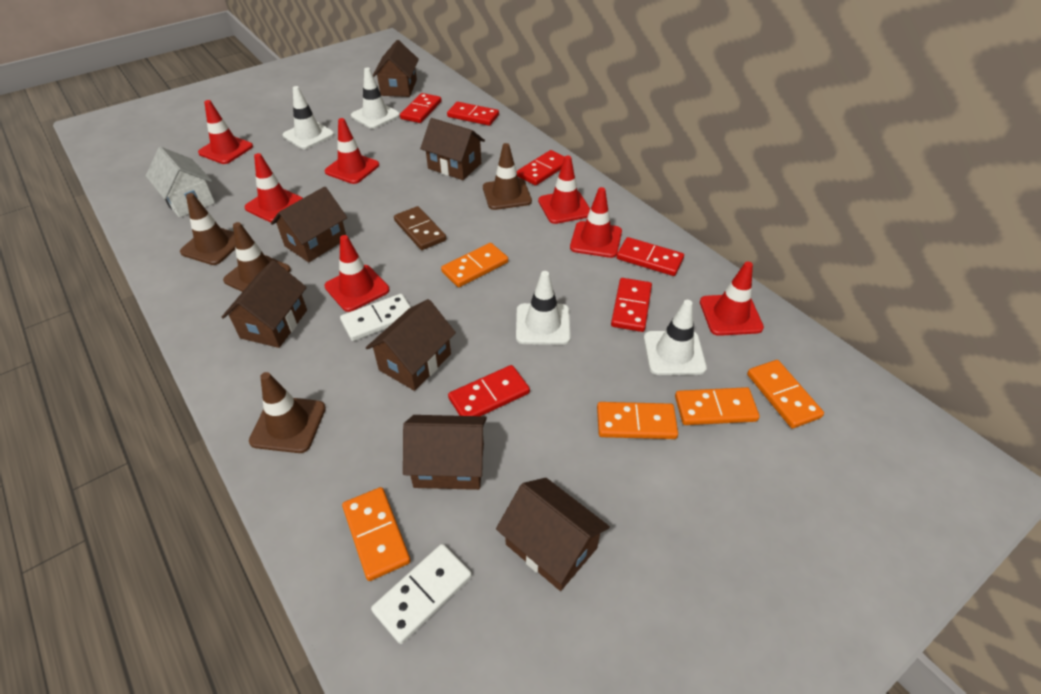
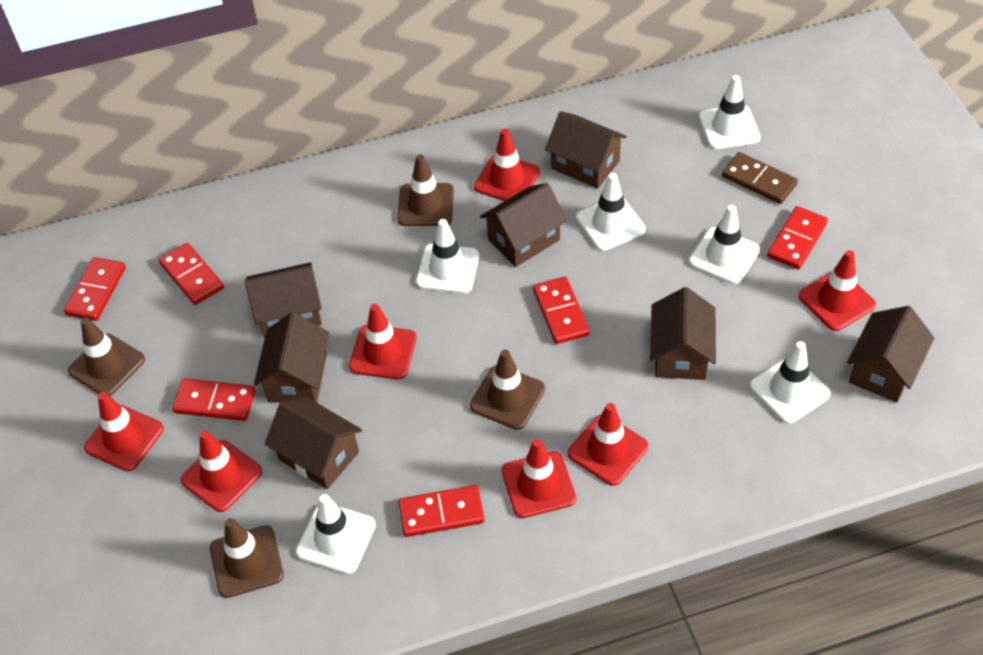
orange domino: 5 -> 0
white domino: 2 -> 0
white house: 1 -> 0
white traffic cone: 4 -> 6

